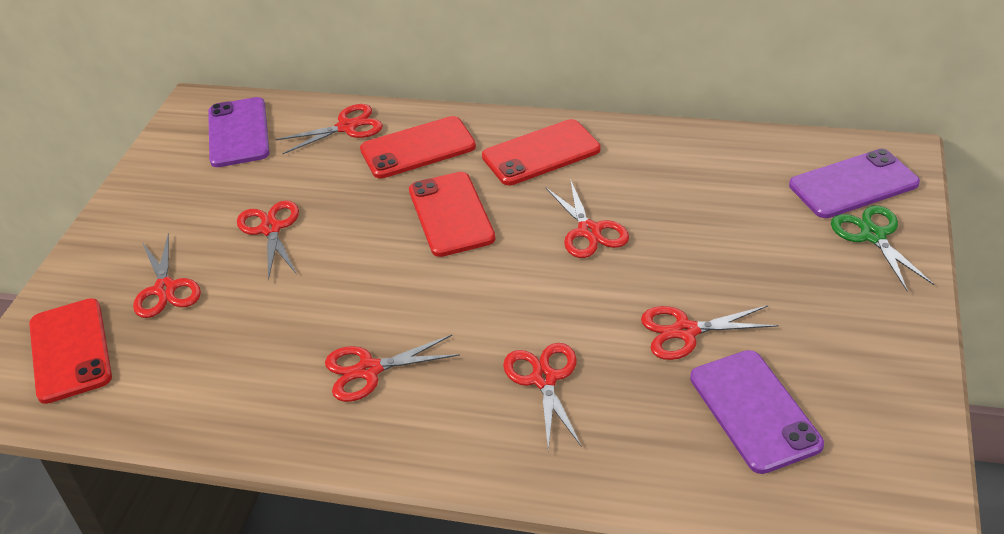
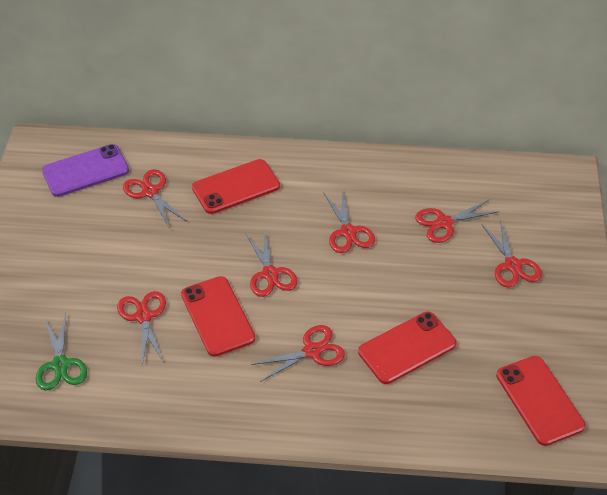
purple phone: 3 -> 1

